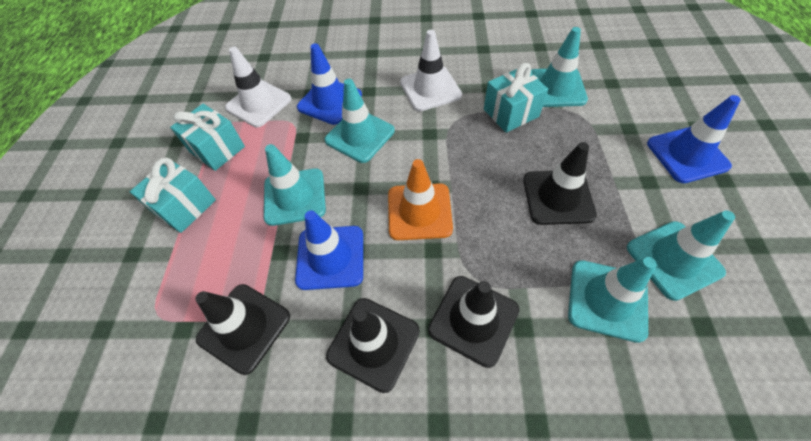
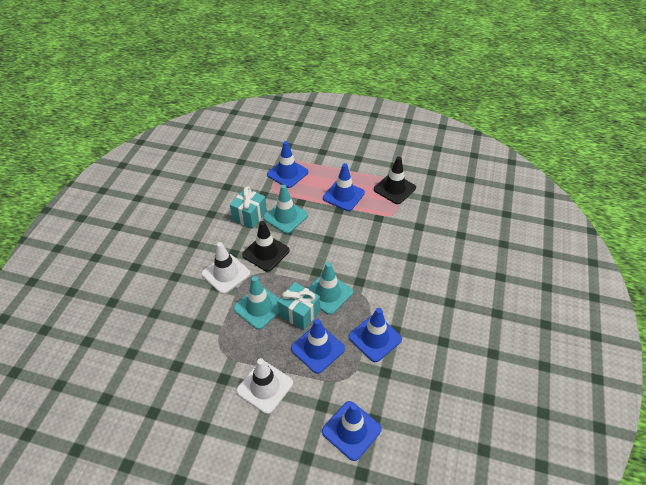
black traffic cone: 4 -> 2
blue traffic cone: 3 -> 5
orange traffic cone: 1 -> 0
turquoise gift: 3 -> 2
turquoise traffic cone: 5 -> 3

